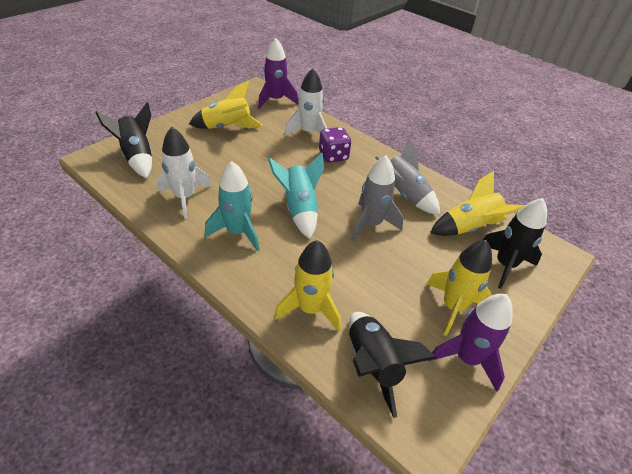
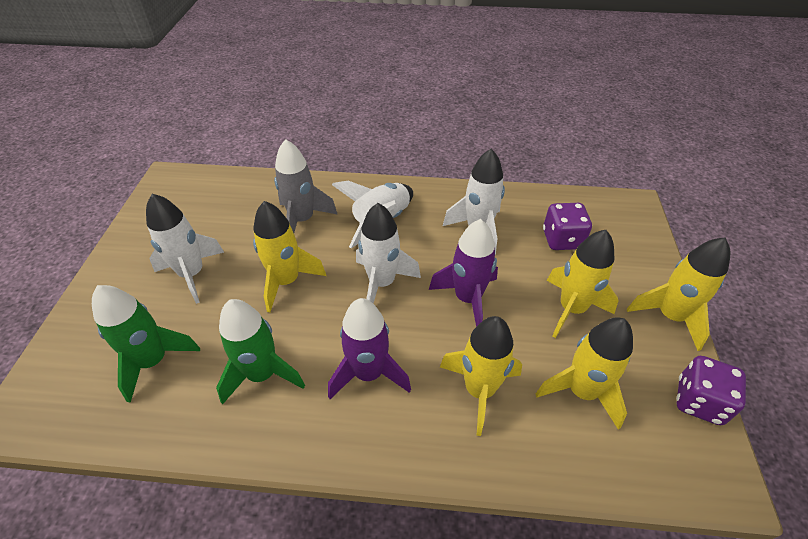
black rocket: 3 -> 0
green rocket: 0 -> 2
grey rocket: 2 -> 1
purple dice: 1 -> 2
turquoise rocket: 2 -> 0
white rocket: 2 -> 4
yellow rocket: 4 -> 5

